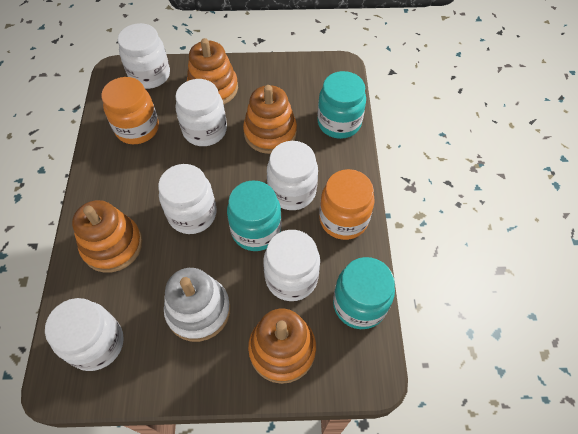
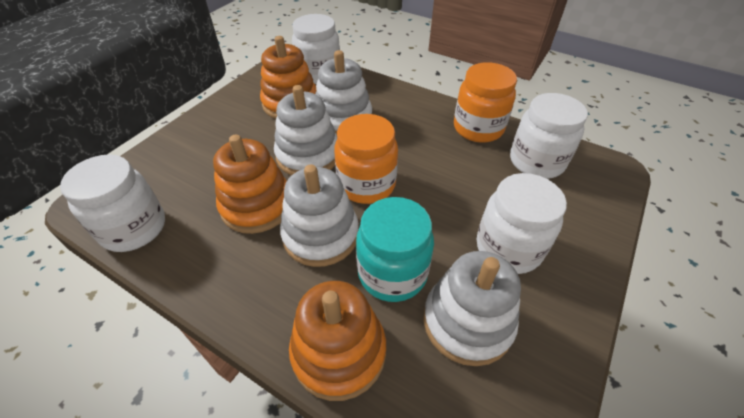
orange stacking toy: 4 -> 3
turquoise jar: 3 -> 1
white jar: 6 -> 4
white stacking toy: 1 -> 4

